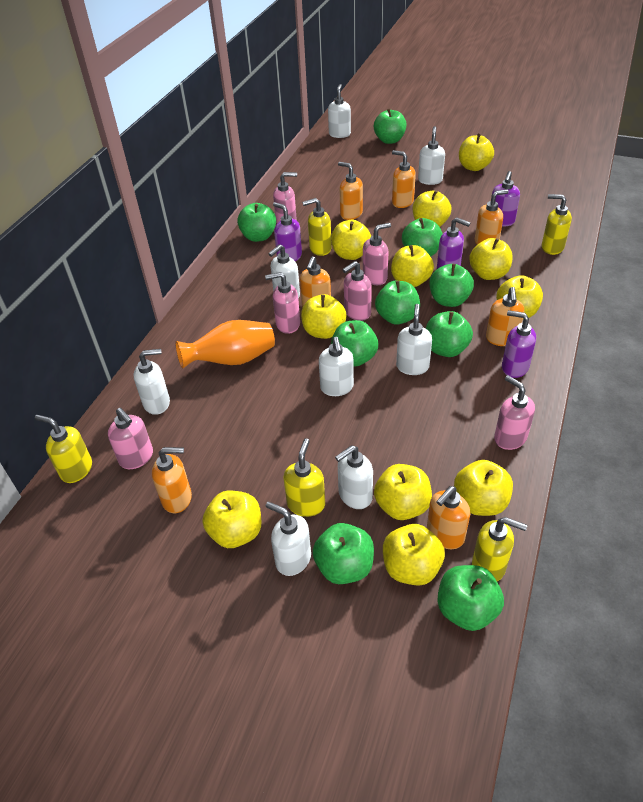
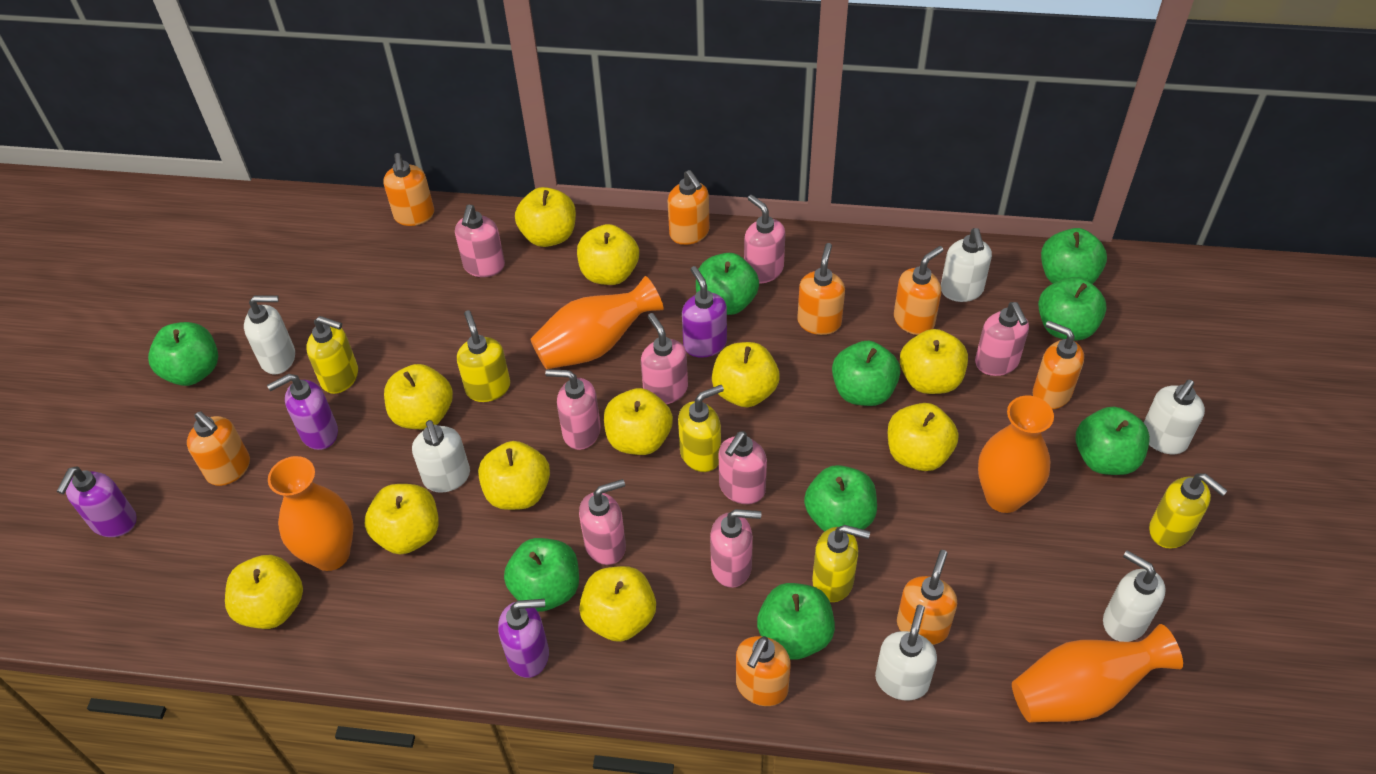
orange soap dispenser: 7 -> 8
orange vase: 1 -> 4
pink soap dispenser: 6 -> 8
white soap dispenser: 8 -> 6

